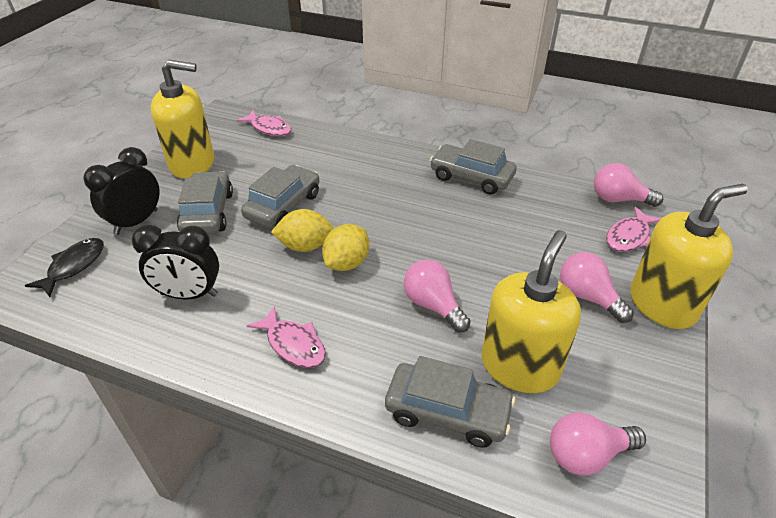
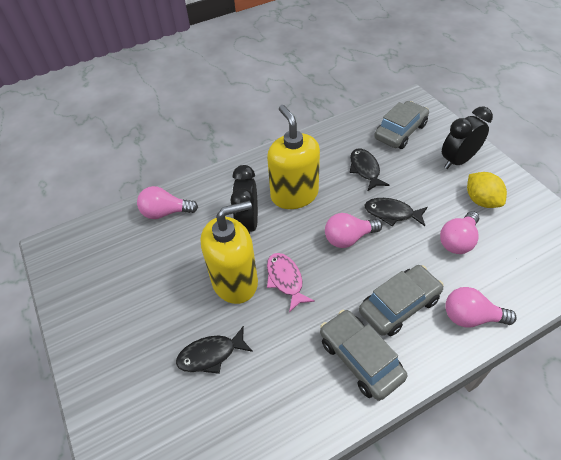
black fish: 1 -> 3
grey car: 4 -> 3
pink fish: 3 -> 1
yellow lemon: 2 -> 1
yellow soap dispenser: 3 -> 2

